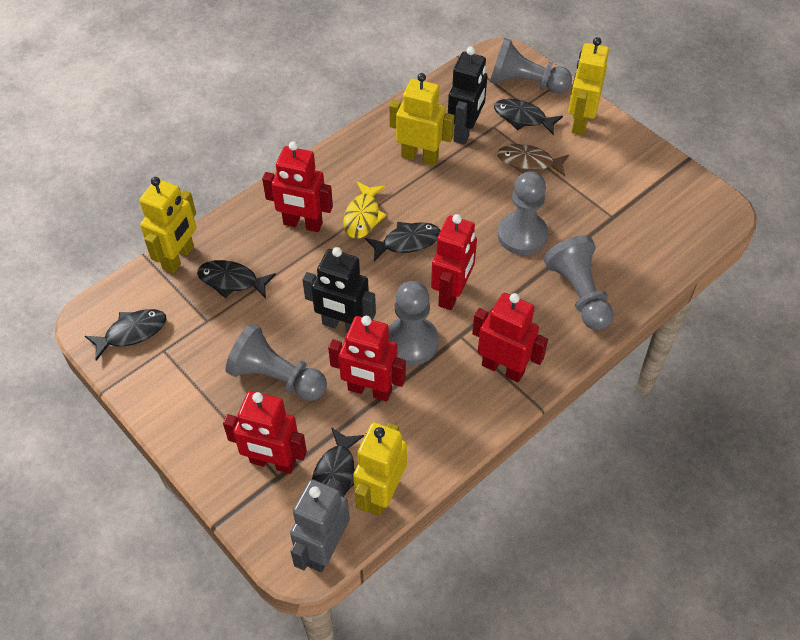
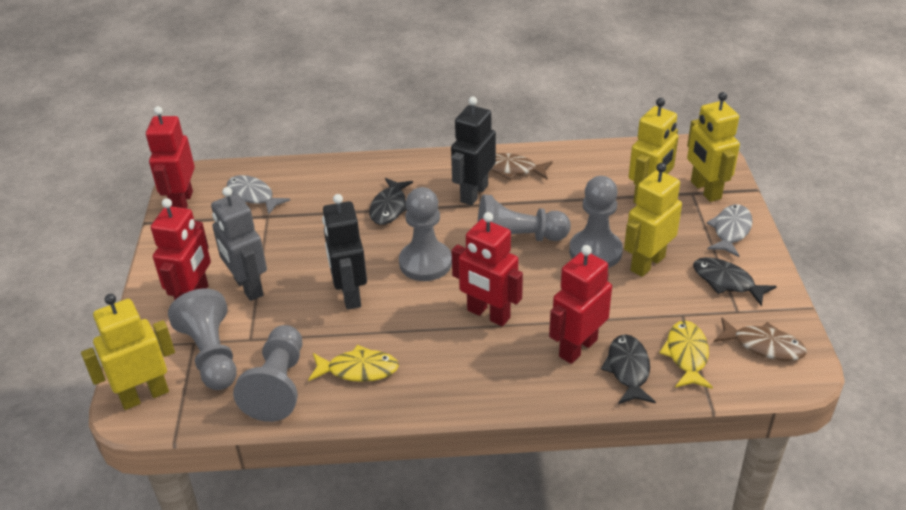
black fish: 5 -> 3
brown fish: 1 -> 2
grey fish: 0 -> 2
red robot: 5 -> 4
yellow fish: 1 -> 2

